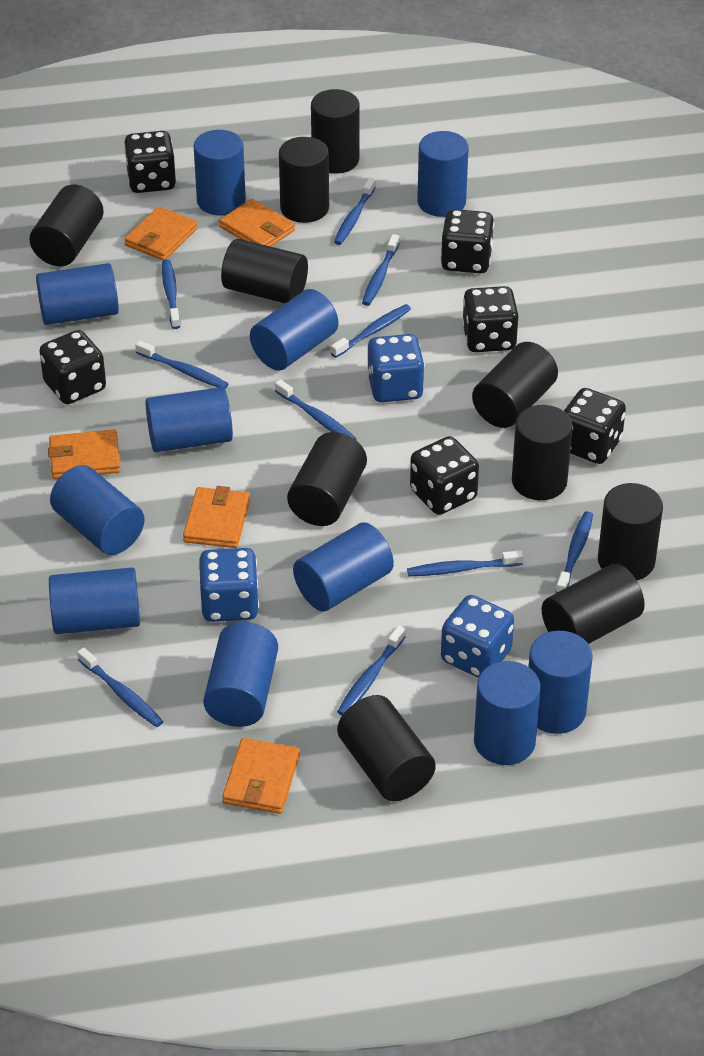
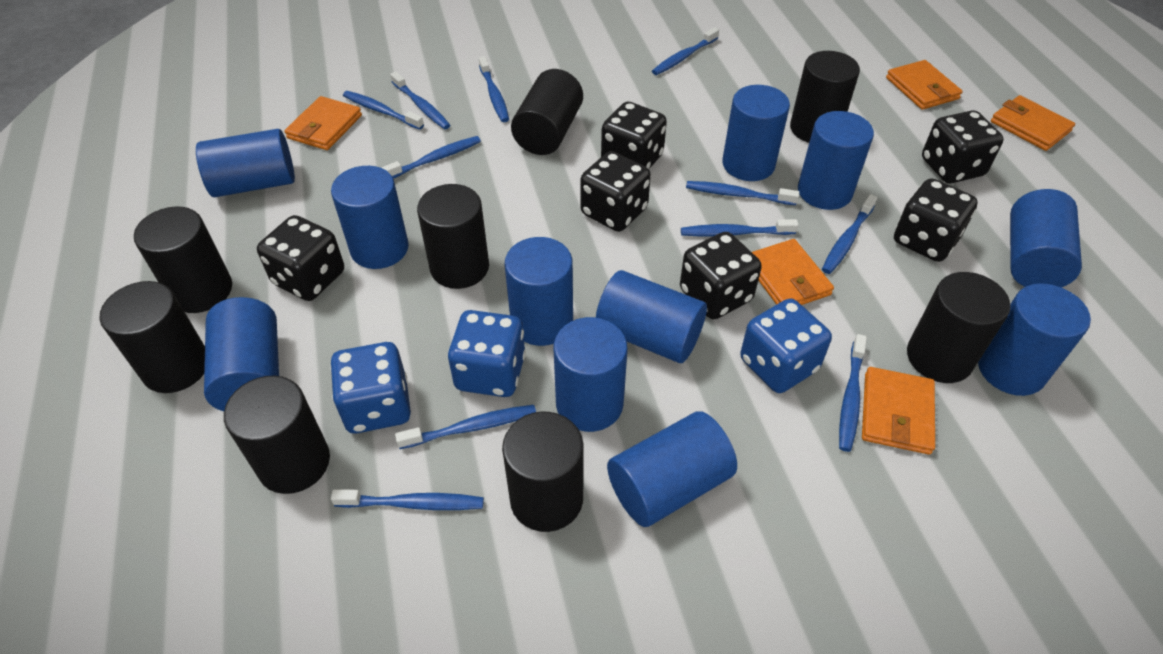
black cylinder: 10 -> 8
blue toothbrush: 10 -> 11

